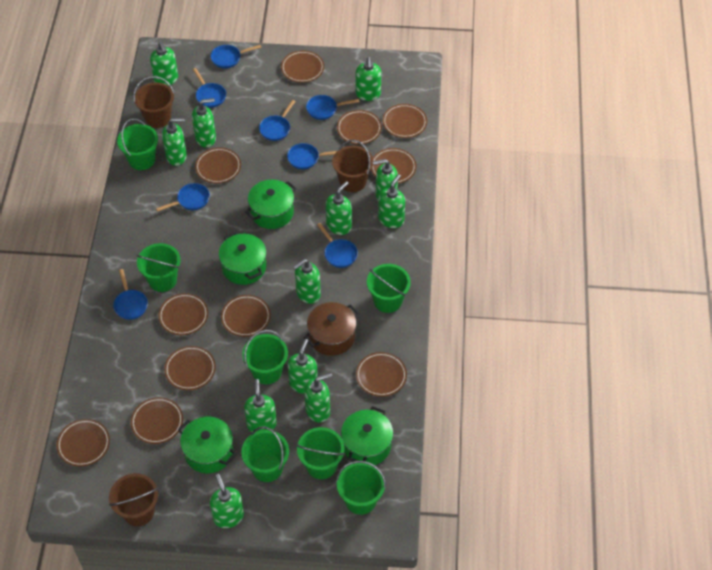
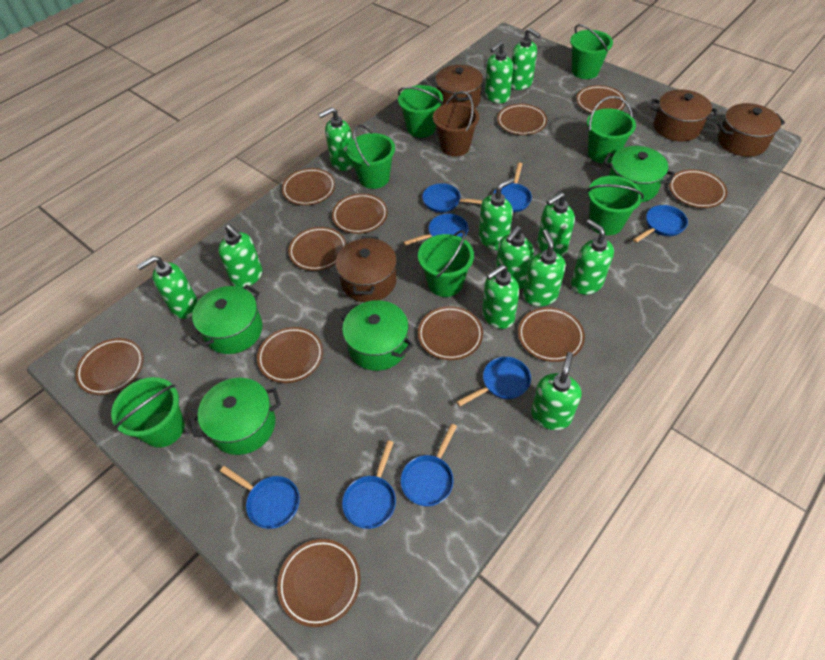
brown bucket: 3 -> 1
brown pot: 1 -> 4

